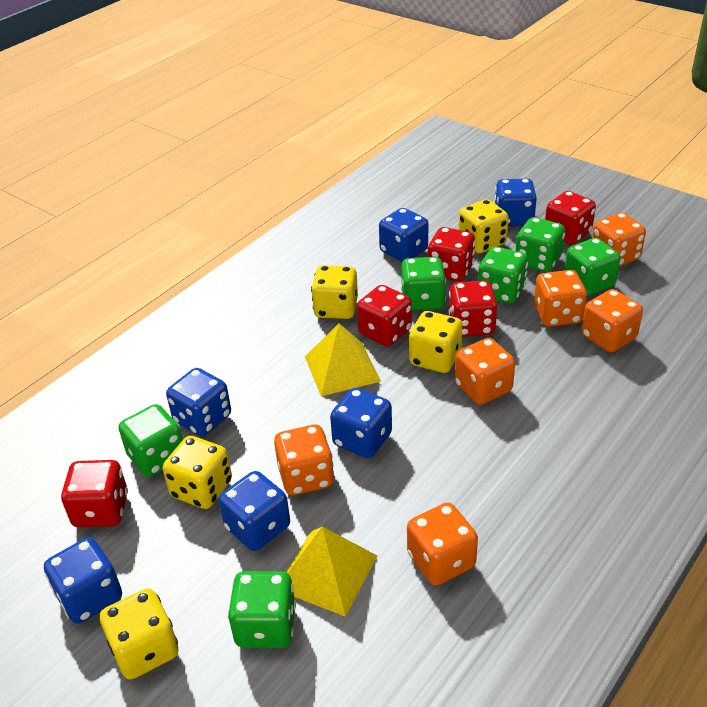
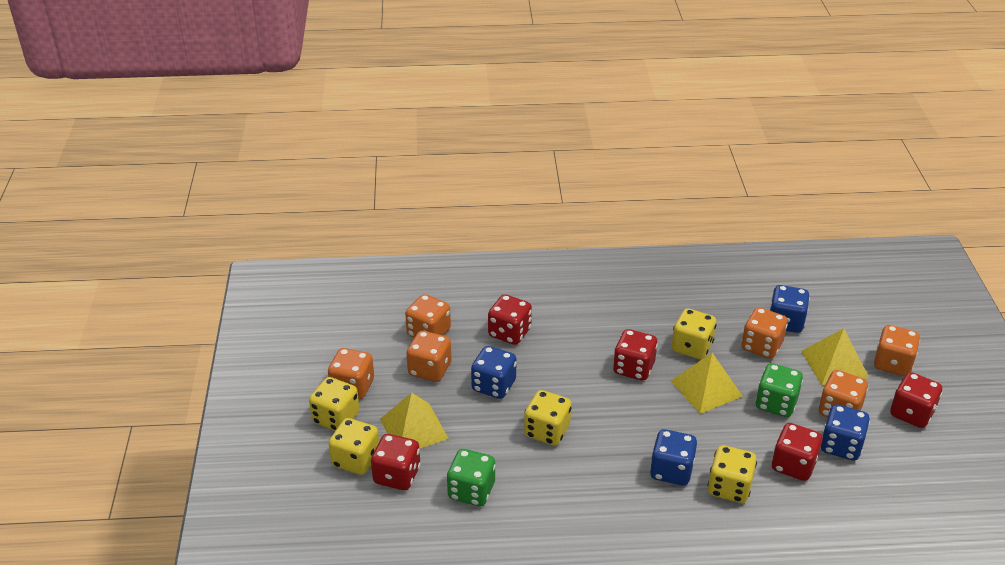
blue dice: 6 -> 4
green dice: 6 -> 2
yellow pyramid: 2 -> 3

